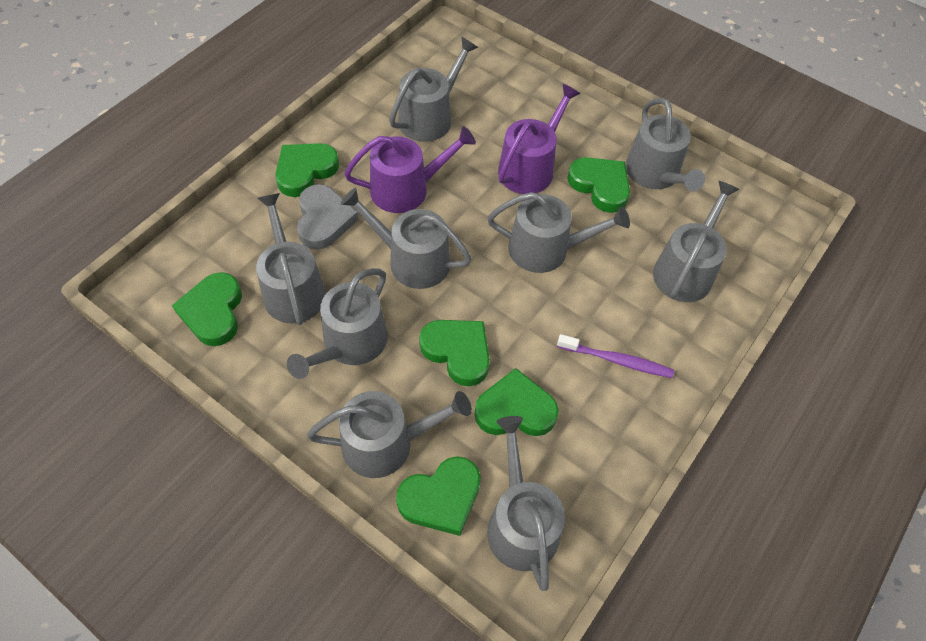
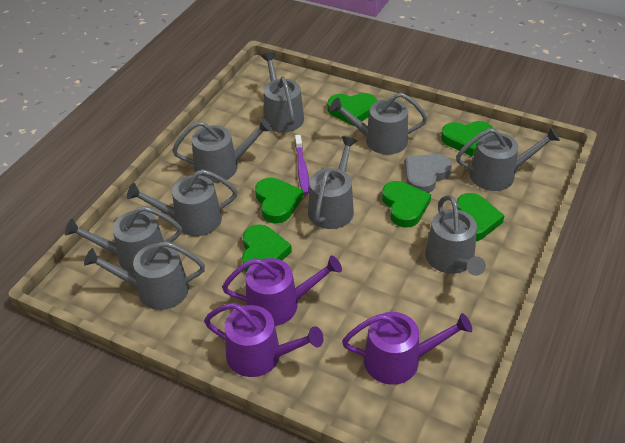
purple watering can: 2 -> 3

